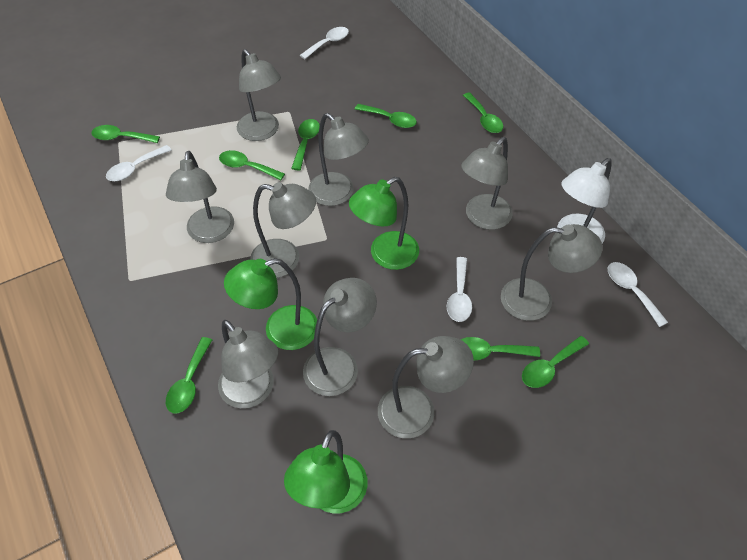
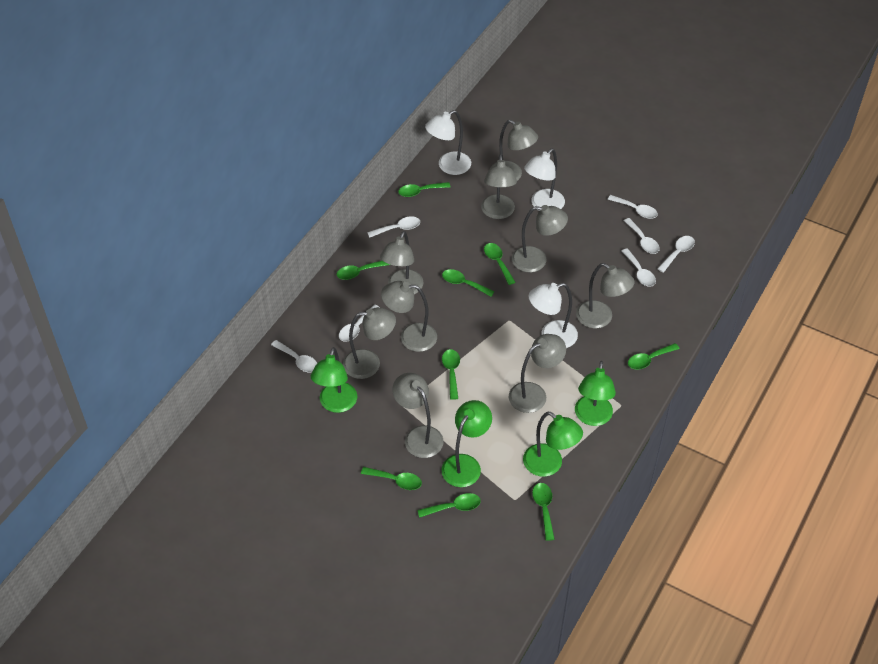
green lamp: 3 -> 4
green spoon: 8 -> 9
white lamp: 1 -> 3
white spoon: 4 -> 7

